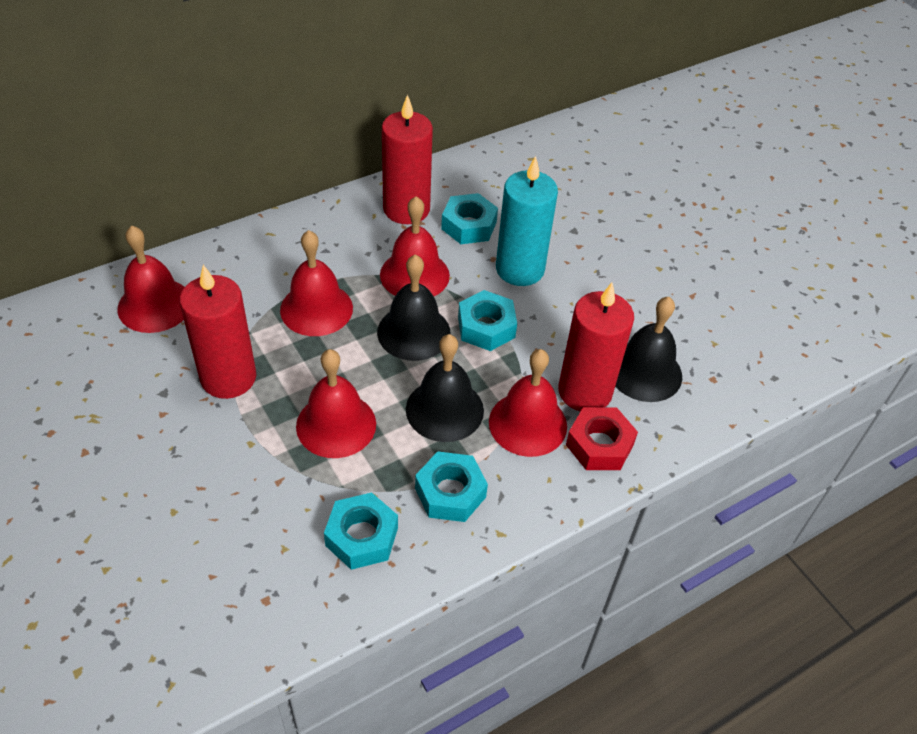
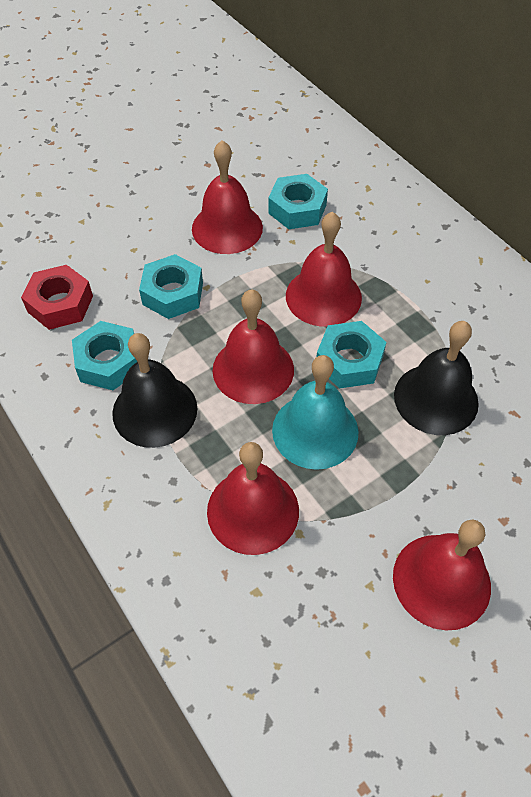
black bell: 3 -> 2
red candle: 3 -> 0
turquoise bell: 0 -> 1
turquoise candle: 1 -> 0

